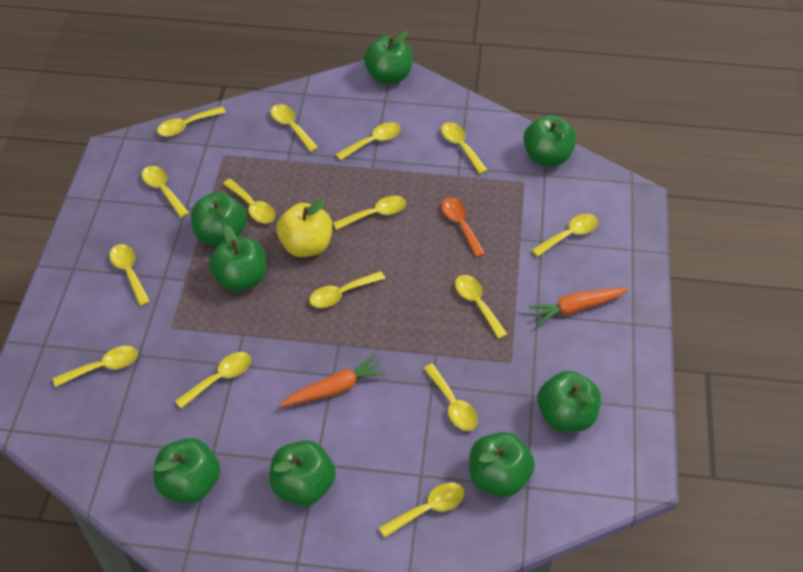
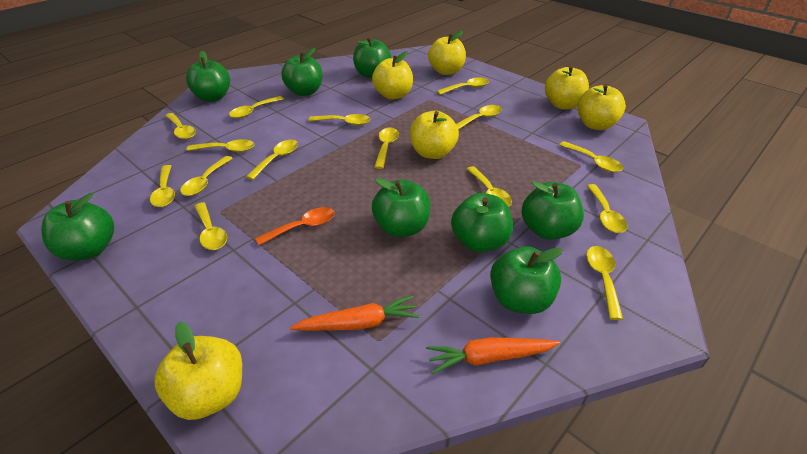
yellow apple: 1 -> 6

